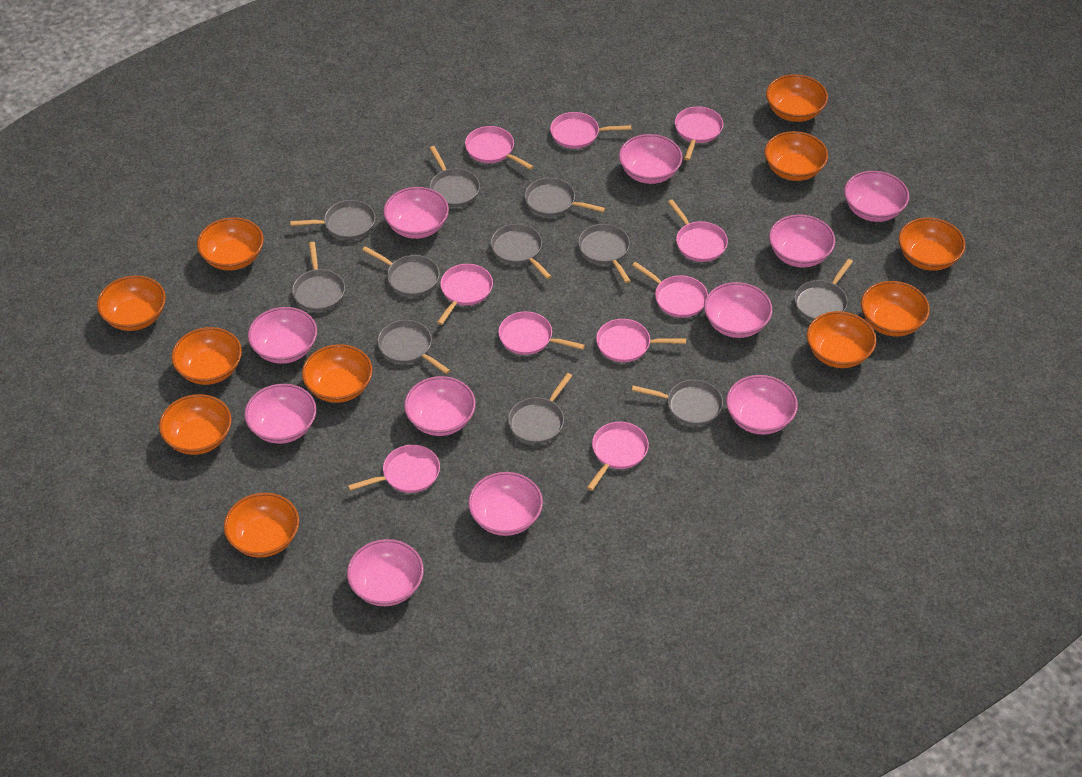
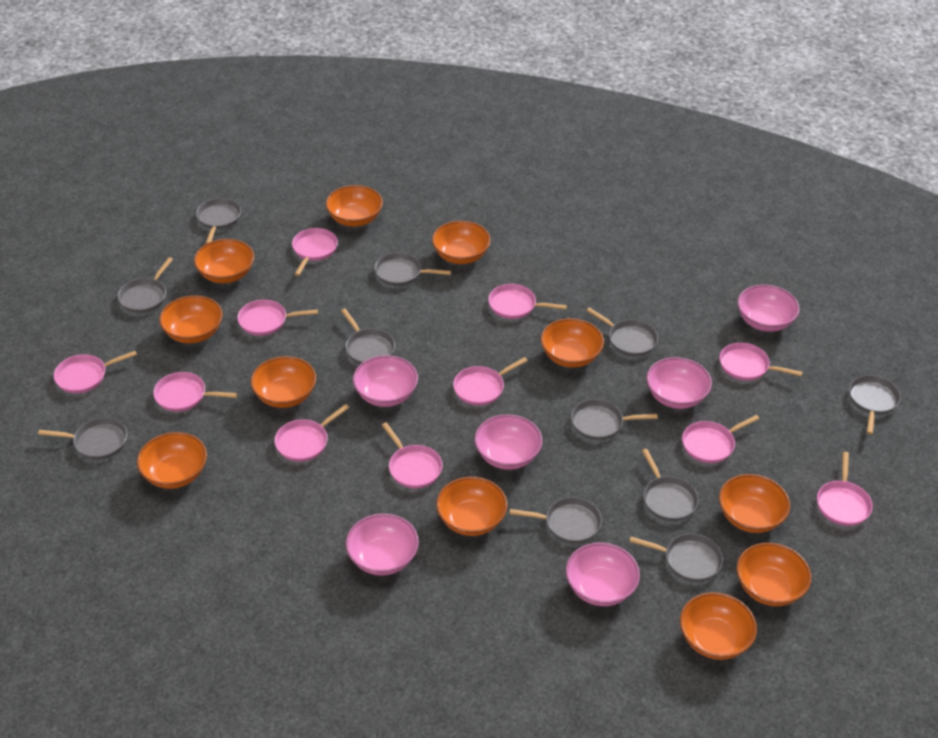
pink bowl: 11 -> 6
pink pan: 10 -> 11

